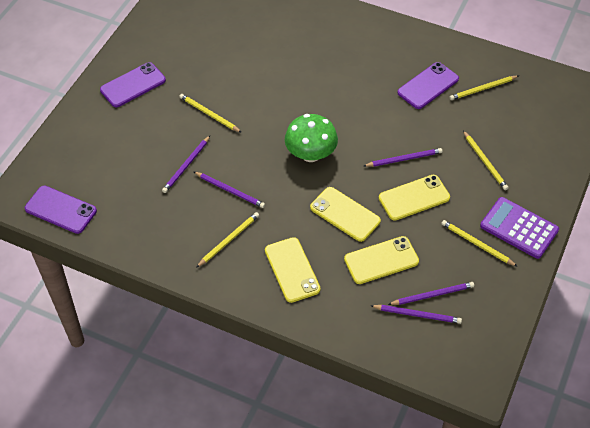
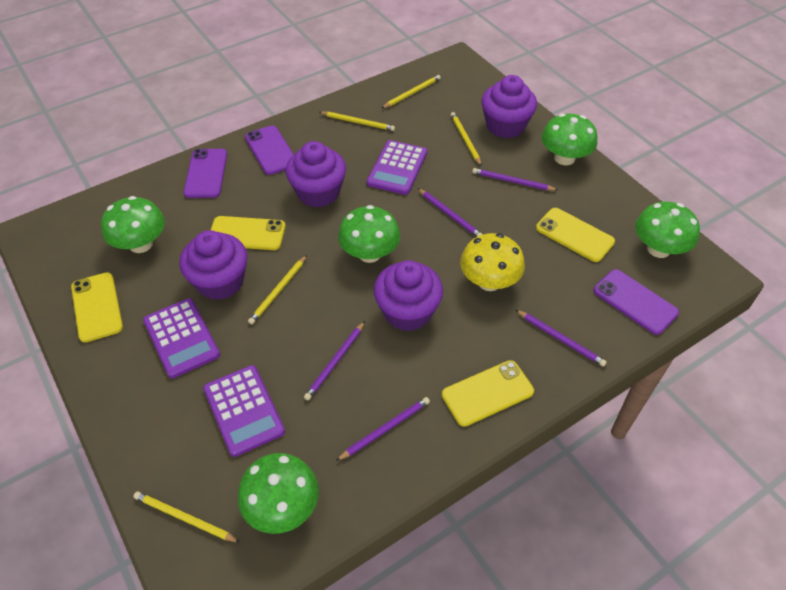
green mushroom: 1 -> 5
purple calculator: 1 -> 3
purple cupcake: 0 -> 4
yellow mushroom: 0 -> 1

